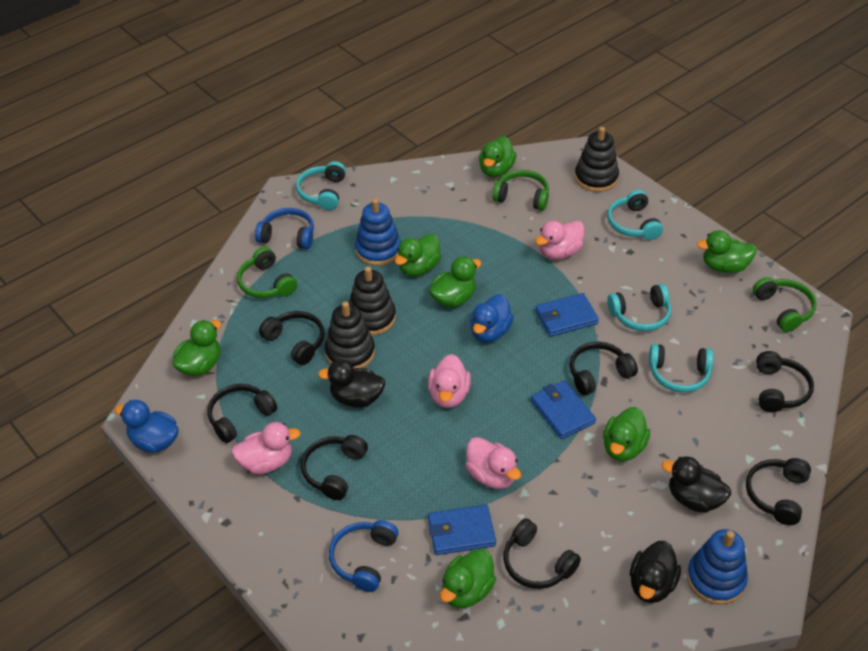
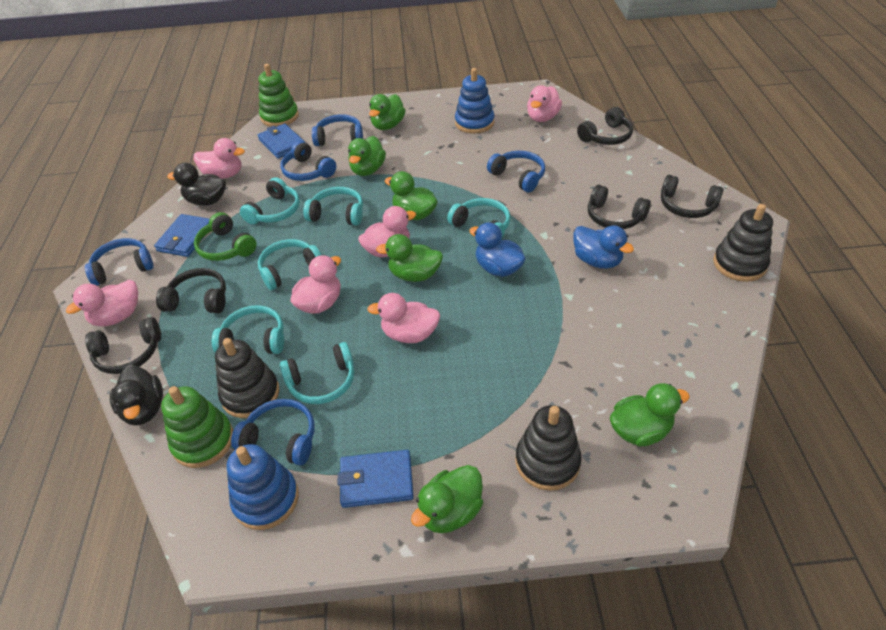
black duck: 3 -> 2
black headphones: 7 -> 5
blue headphones: 2 -> 5
green duck: 7 -> 6
green headphones: 3 -> 1
green stacking toy: 0 -> 2
pink duck: 4 -> 6
turquoise headphones: 4 -> 6

